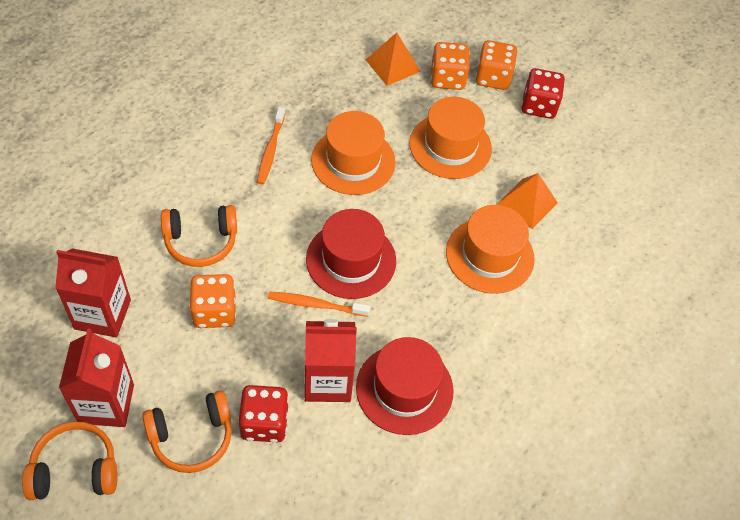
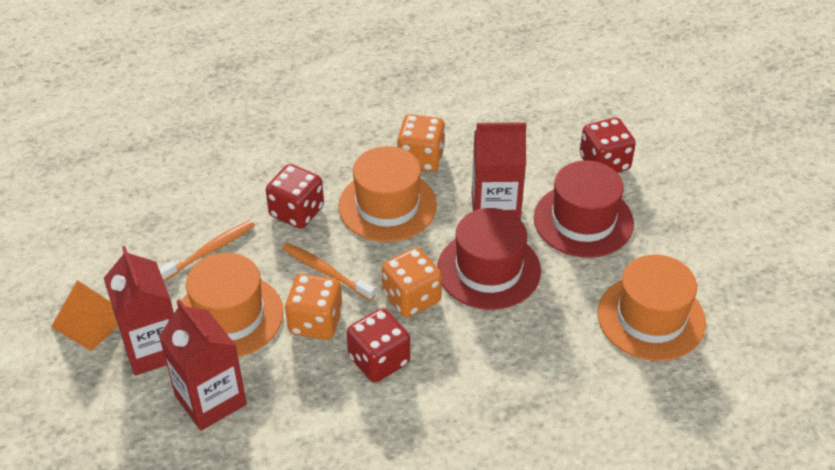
orange headphones: 3 -> 0
orange pyramid: 2 -> 1
red dice: 2 -> 3

